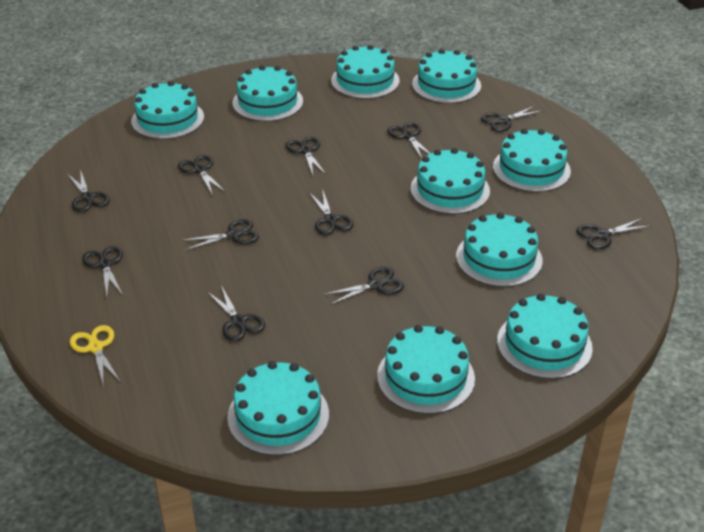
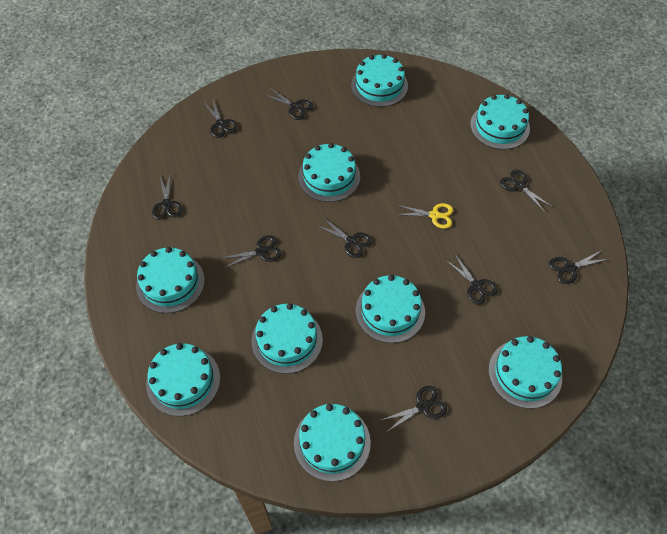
black scissors: 11 -> 9
turquoise cake: 10 -> 9

